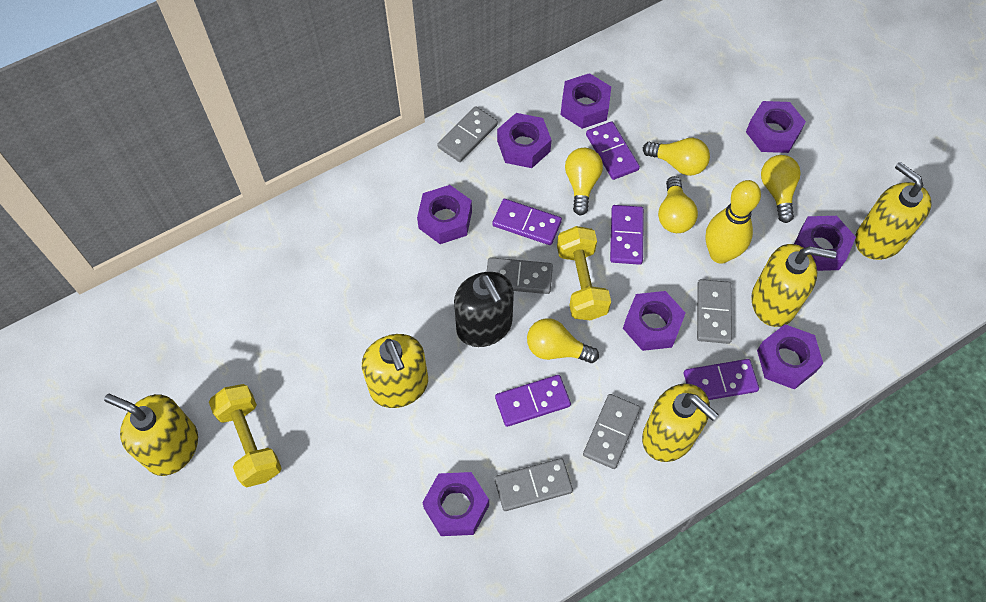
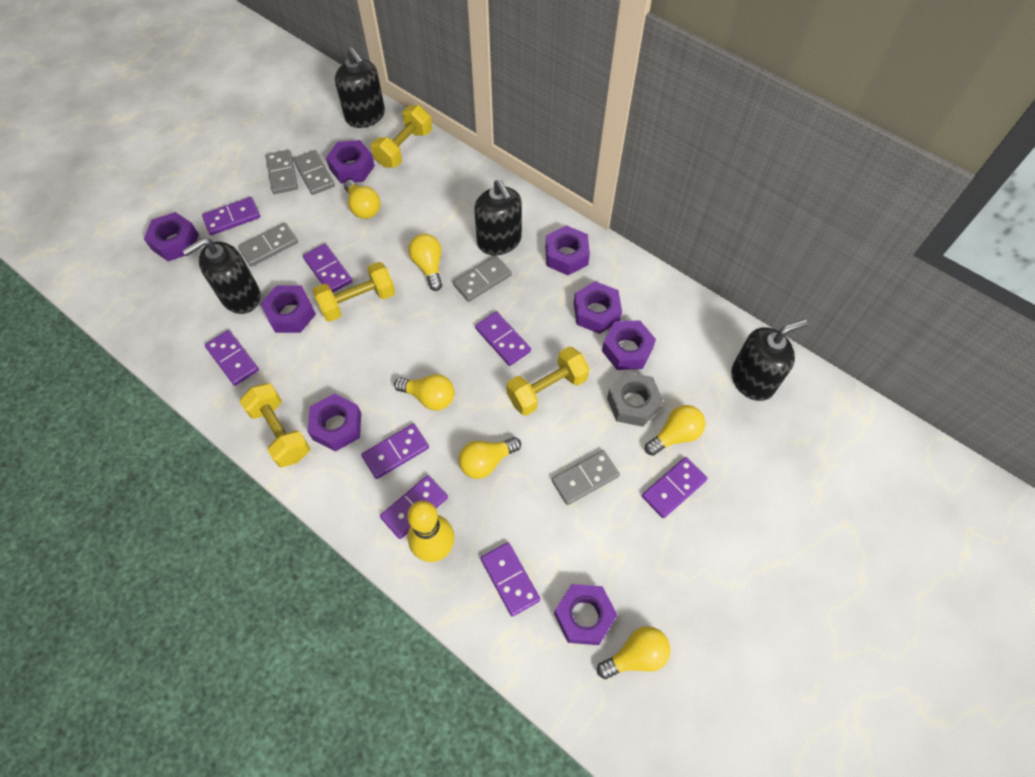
black soap dispenser: 1 -> 4
grey nut: 0 -> 1
purple domino: 5 -> 8
yellow dumbbell: 2 -> 4
yellow light bulb: 5 -> 6
yellow soap dispenser: 5 -> 0

